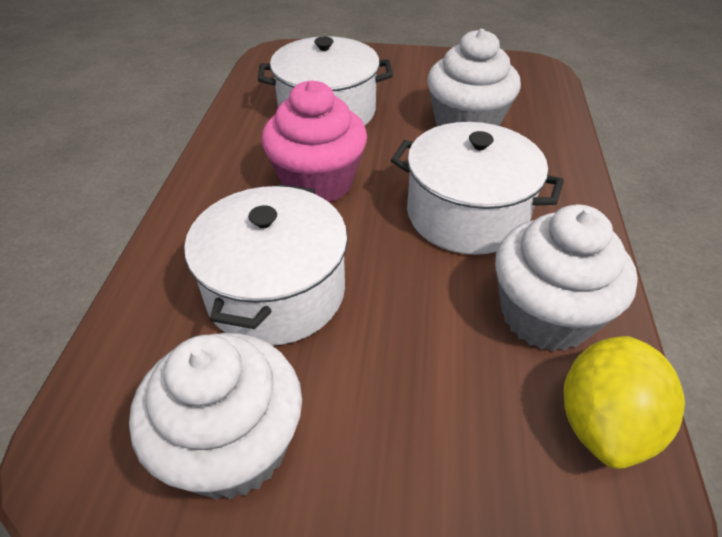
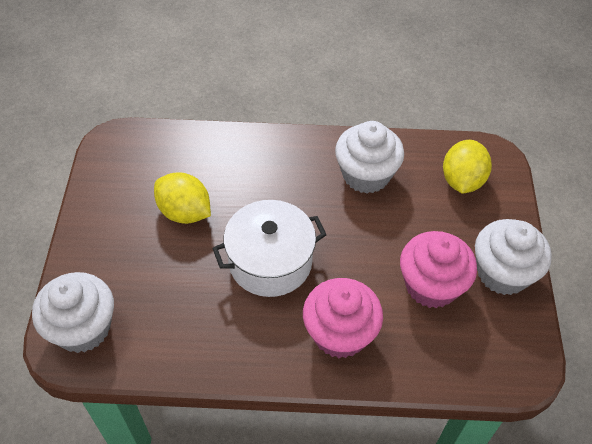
pink cupcake: 1 -> 2
white pot: 3 -> 1
yellow lemon: 1 -> 2

